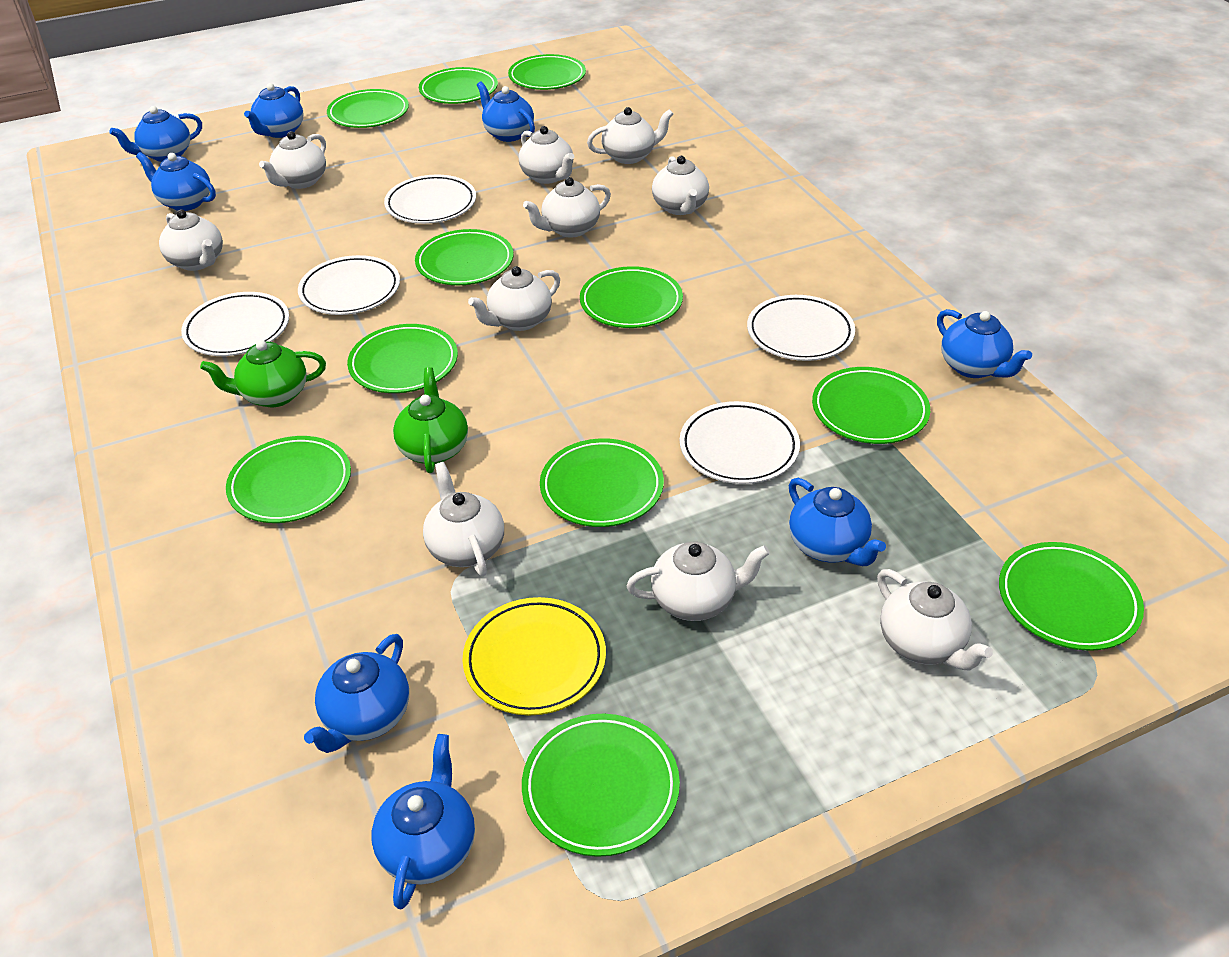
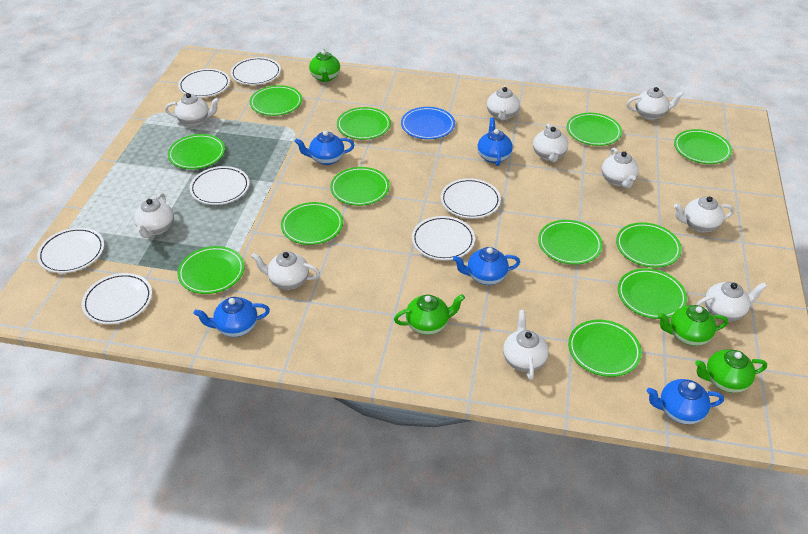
blue plate: 0 -> 1
blue teapot: 8 -> 5
green plate: 11 -> 12
green teapot: 2 -> 4
white plate: 5 -> 7
yellow plate: 1 -> 0

